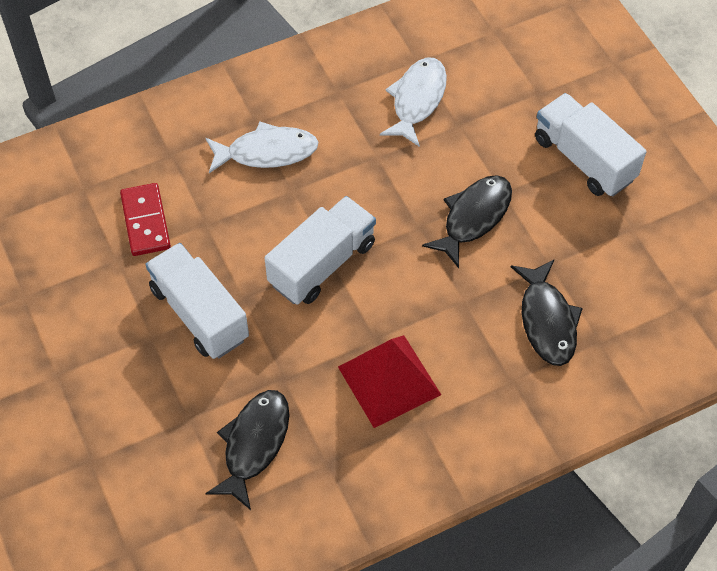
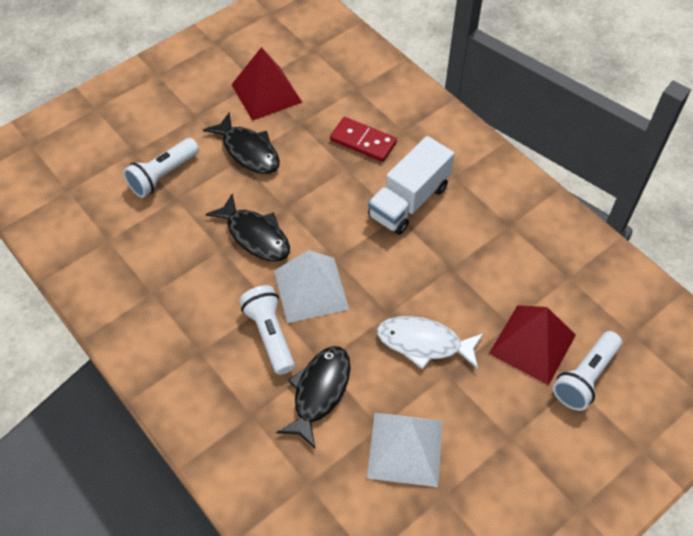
red pyramid: 1 -> 2
white fish: 2 -> 1
white flashlight: 0 -> 3
white pyramid: 0 -> 2
white truck: 3 -> 1

